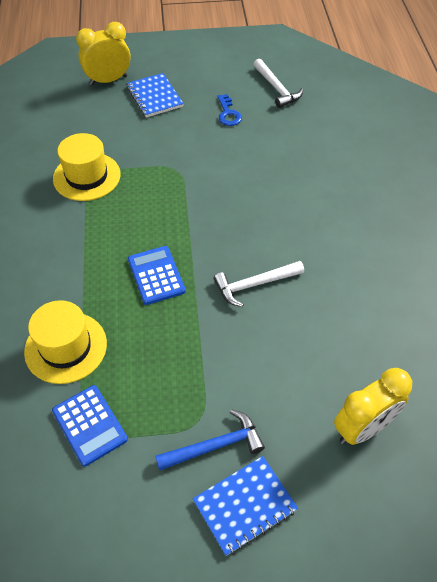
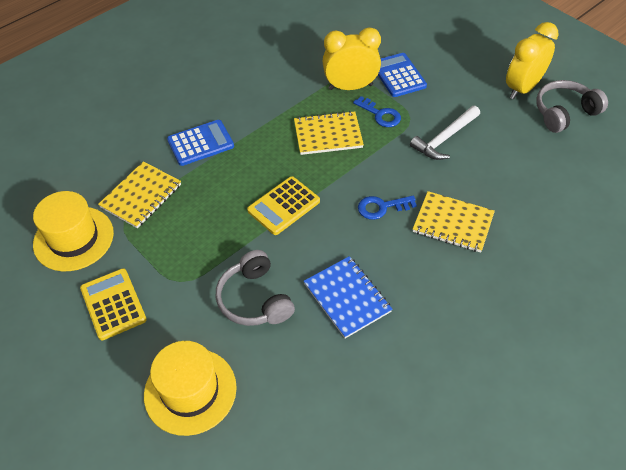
blue hammer: 1 -> 0
blue key: 1 -> 2
blue notebook: 2 -> 1
grey headphones: 0 -> 2
white hammer: 2 -> 1
yellow calculator: 0 -> 2
yellow notebook: 0 -> 3

